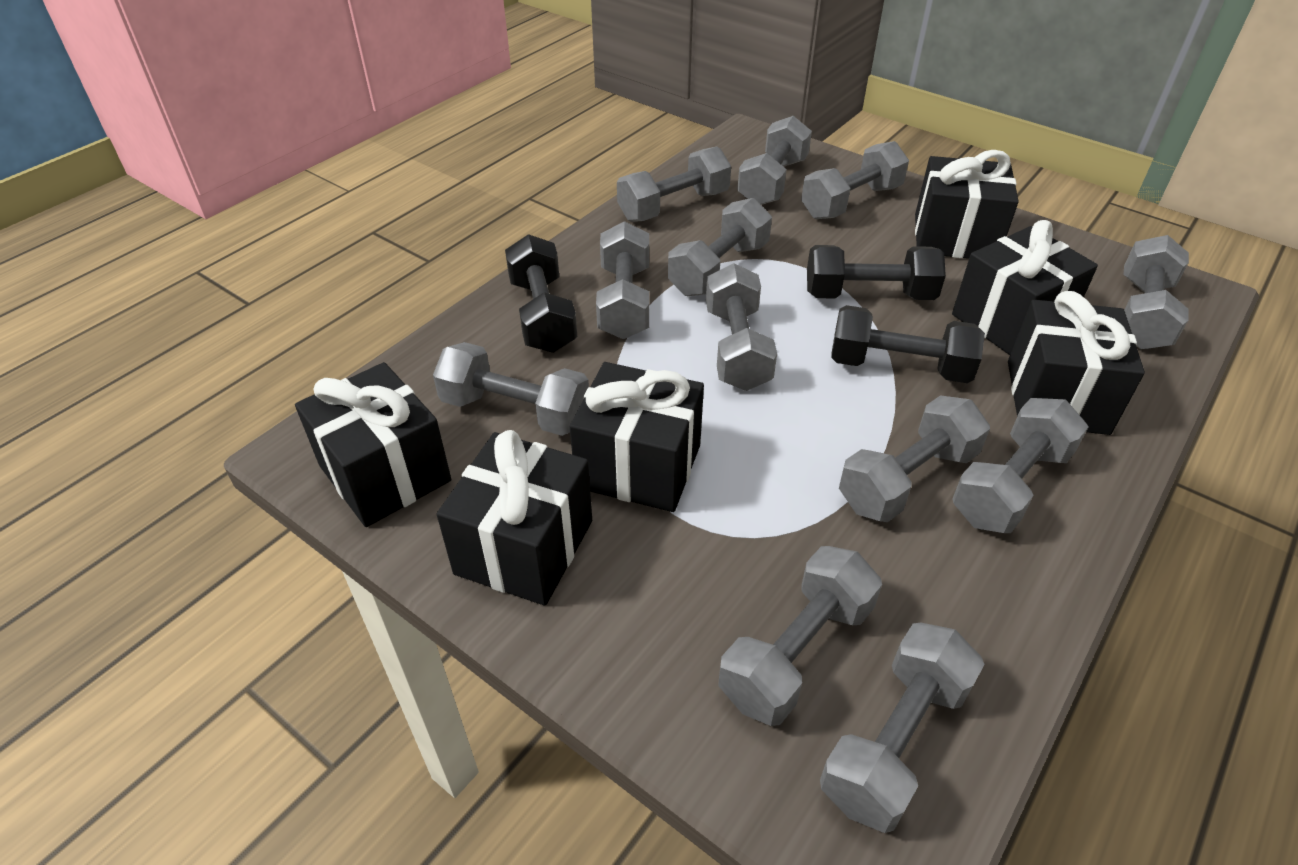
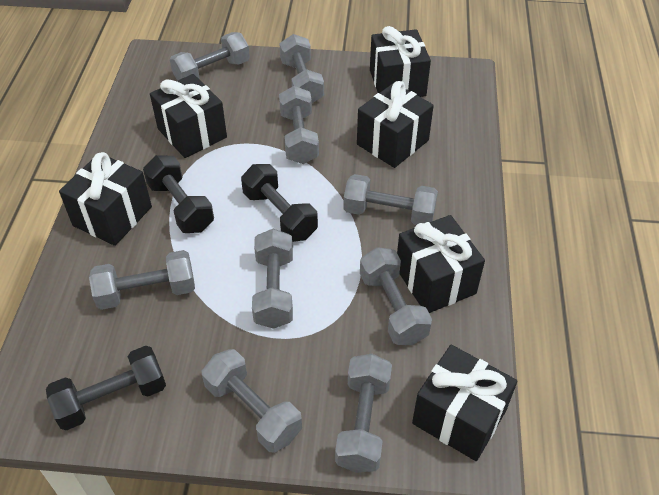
grey dumbbell: 12 -> 9

